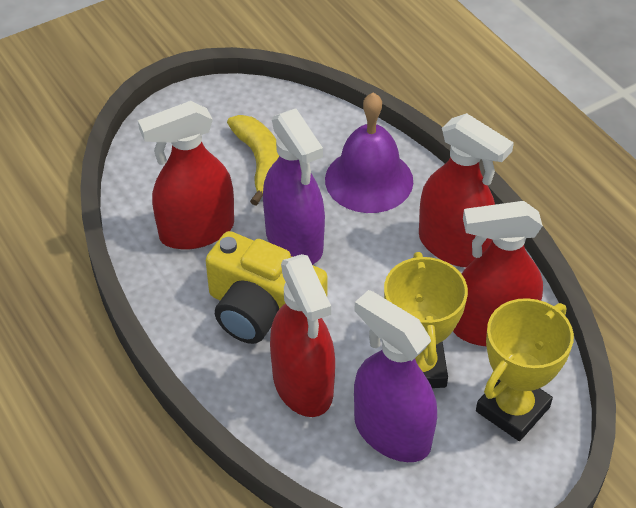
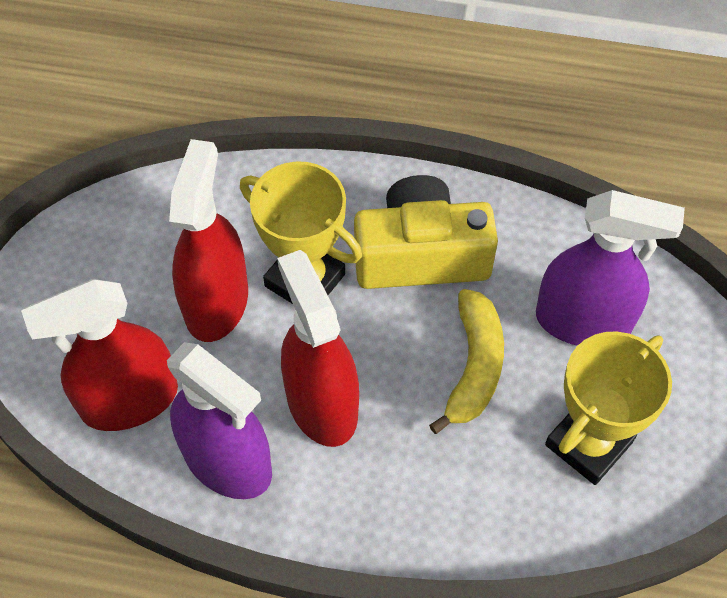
purple bell: 1 -> 0
red spray bottle: 4 -> 3

